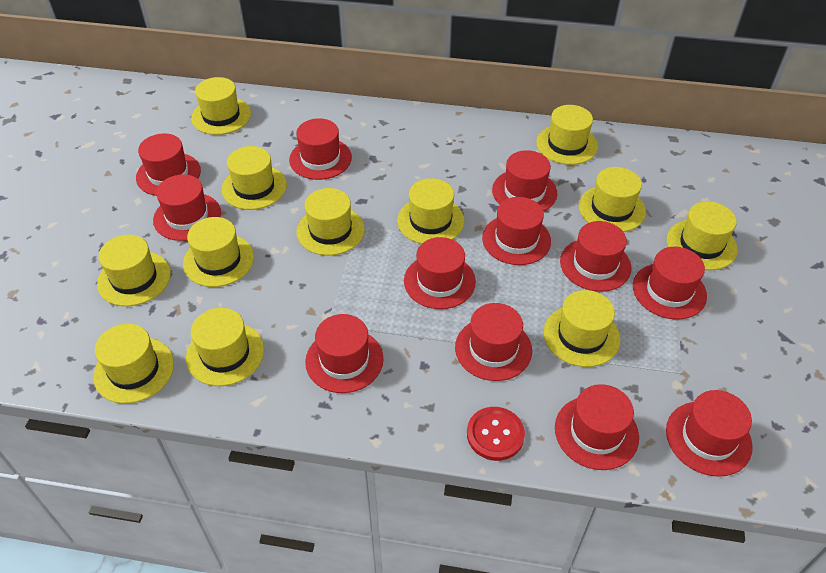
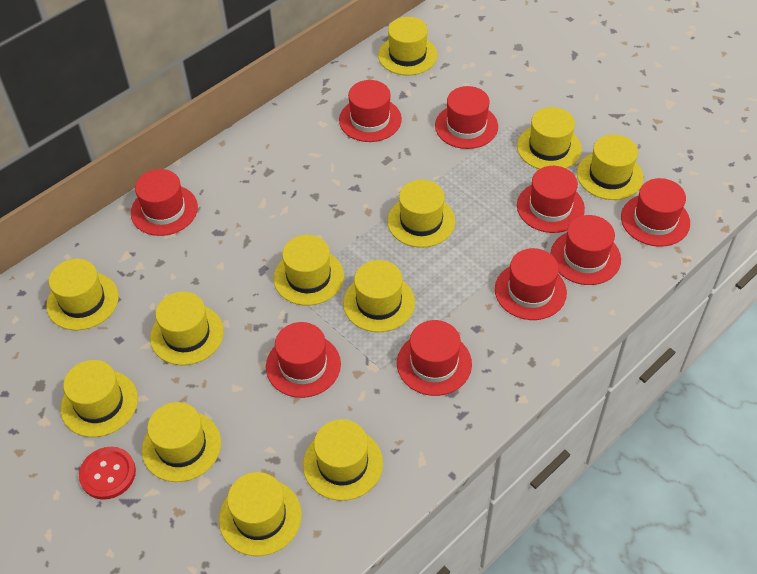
red hat: 12 -> 9

